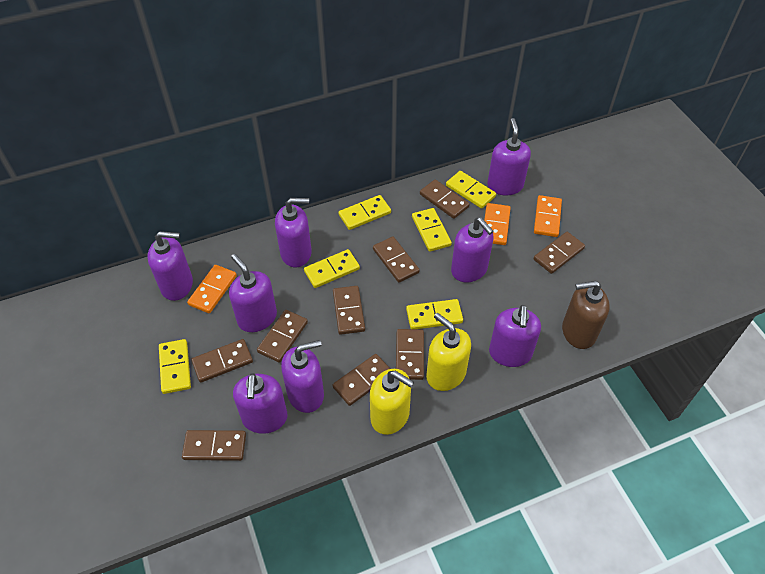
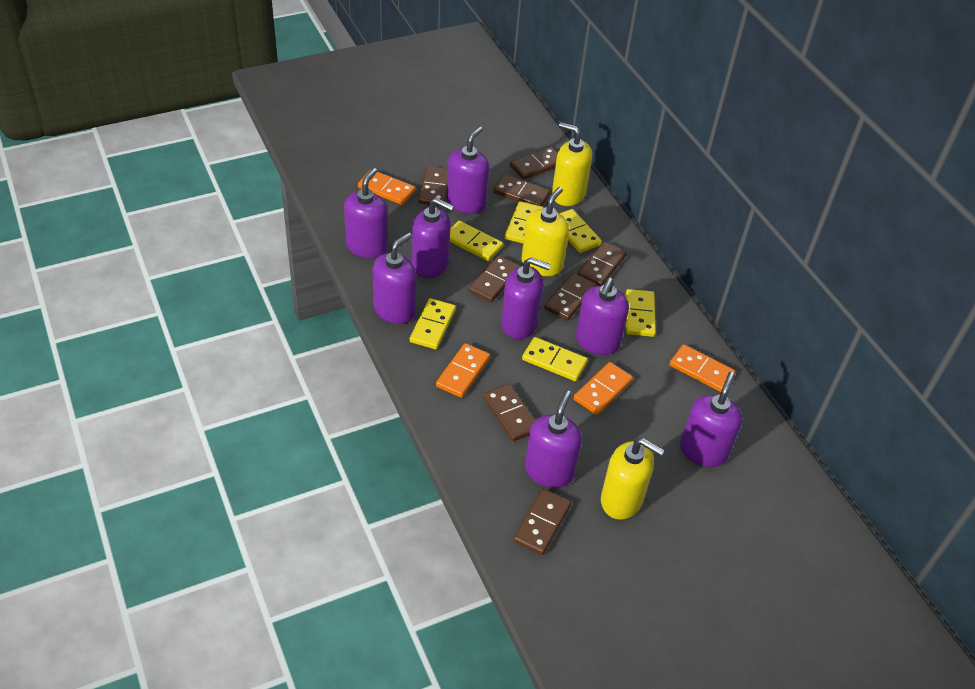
brown domino: 9 -> 8
brown soap dispenser: 1 -> 0
orange domino: 3 -> 4
yellow soap dispenser: 2 -> 3

